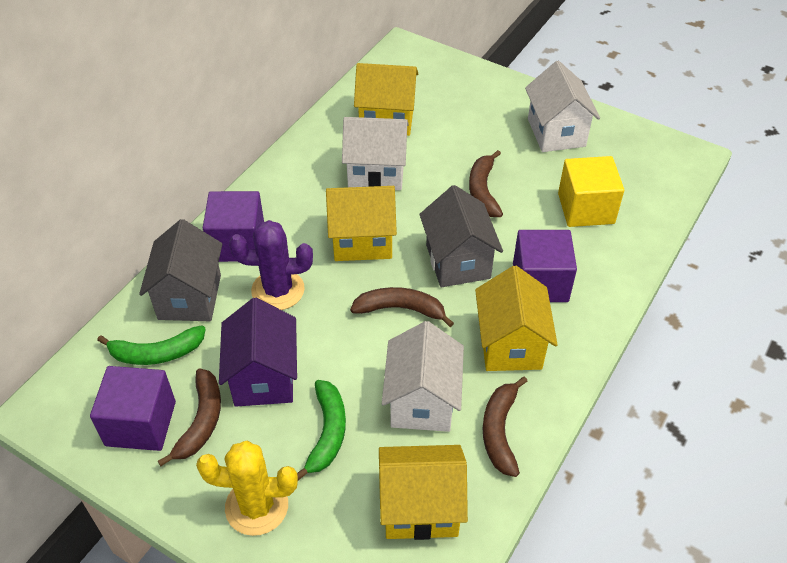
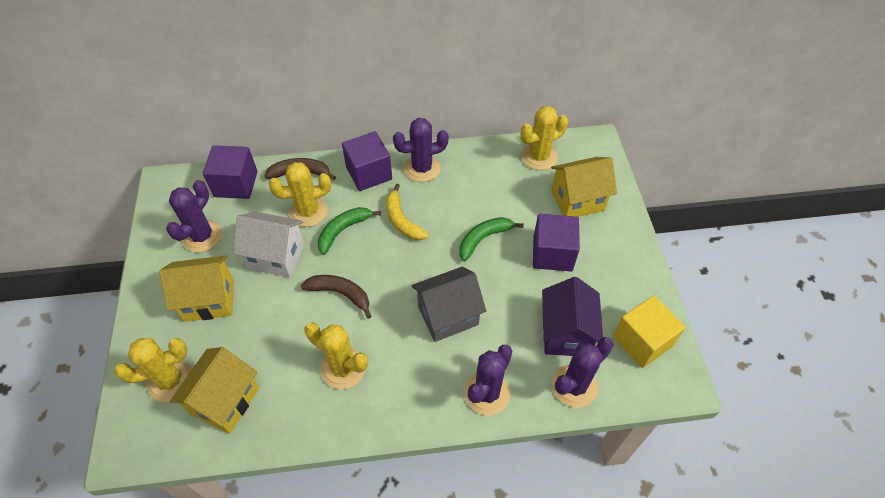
brown banana: 4 -> 2
grey house: 2 -> 1
purple cactus: 1 -> 4
white house: 3 -> 1
yellow banana: 0 -> 1
yellow cactus: 1 -> 4
yellow house: 4 -> 3

